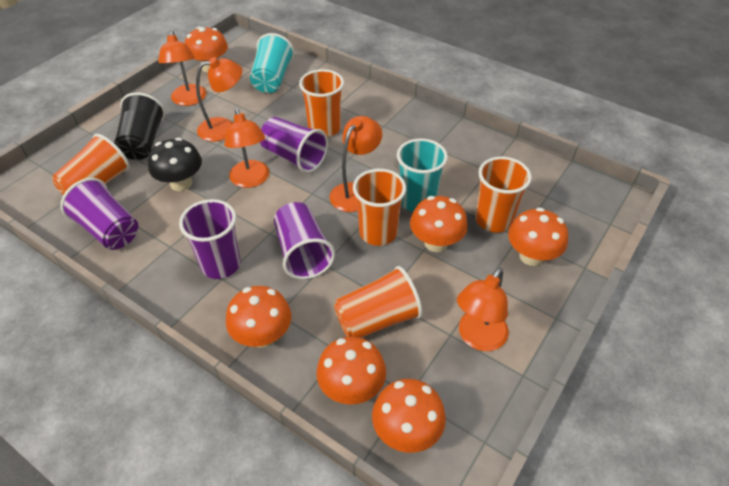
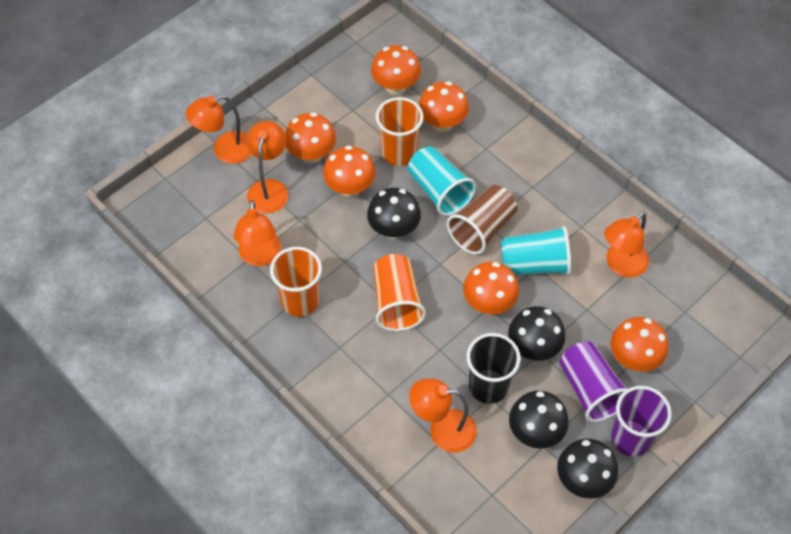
black mushroom: 1 -> 4
brown cup: 0 -> 1
orange cup: 5 -> 3
purple cup: 4 -> 2

